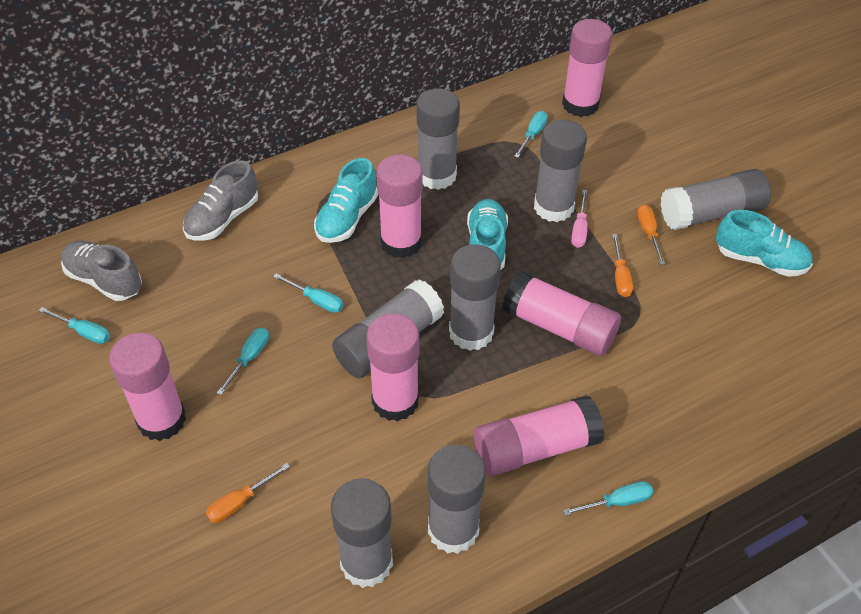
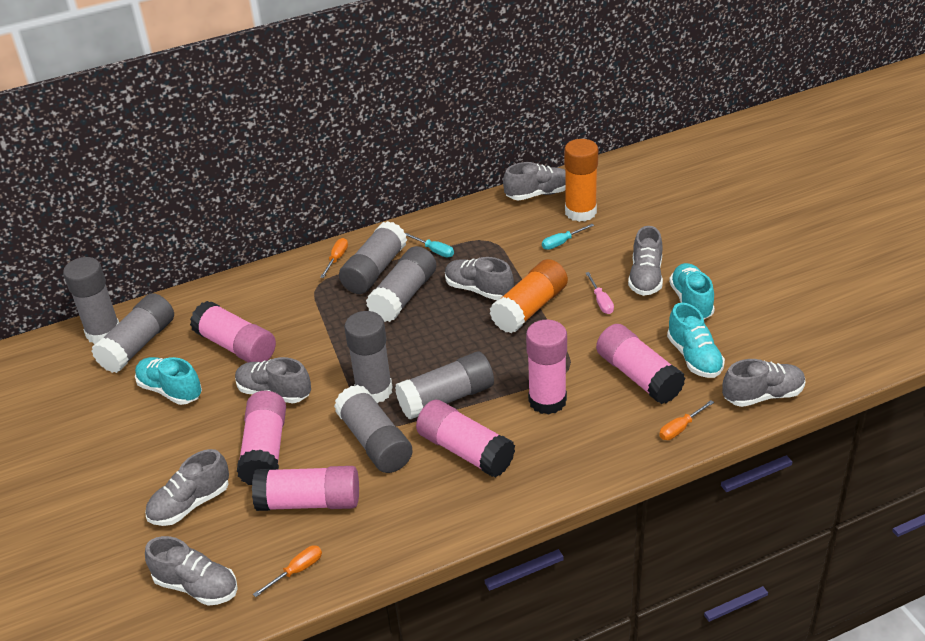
grey shoe: 2 -> 7
orange glue stick: 0 -> 2
turquoise screwdriver: 5 -> 2

